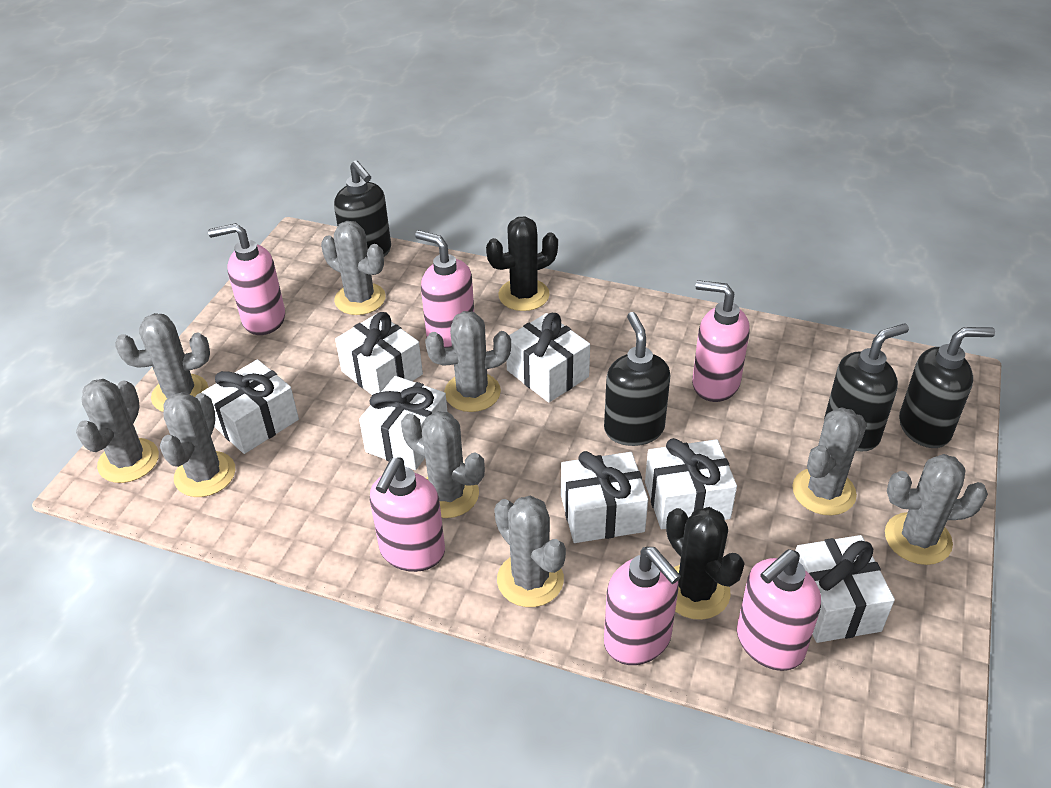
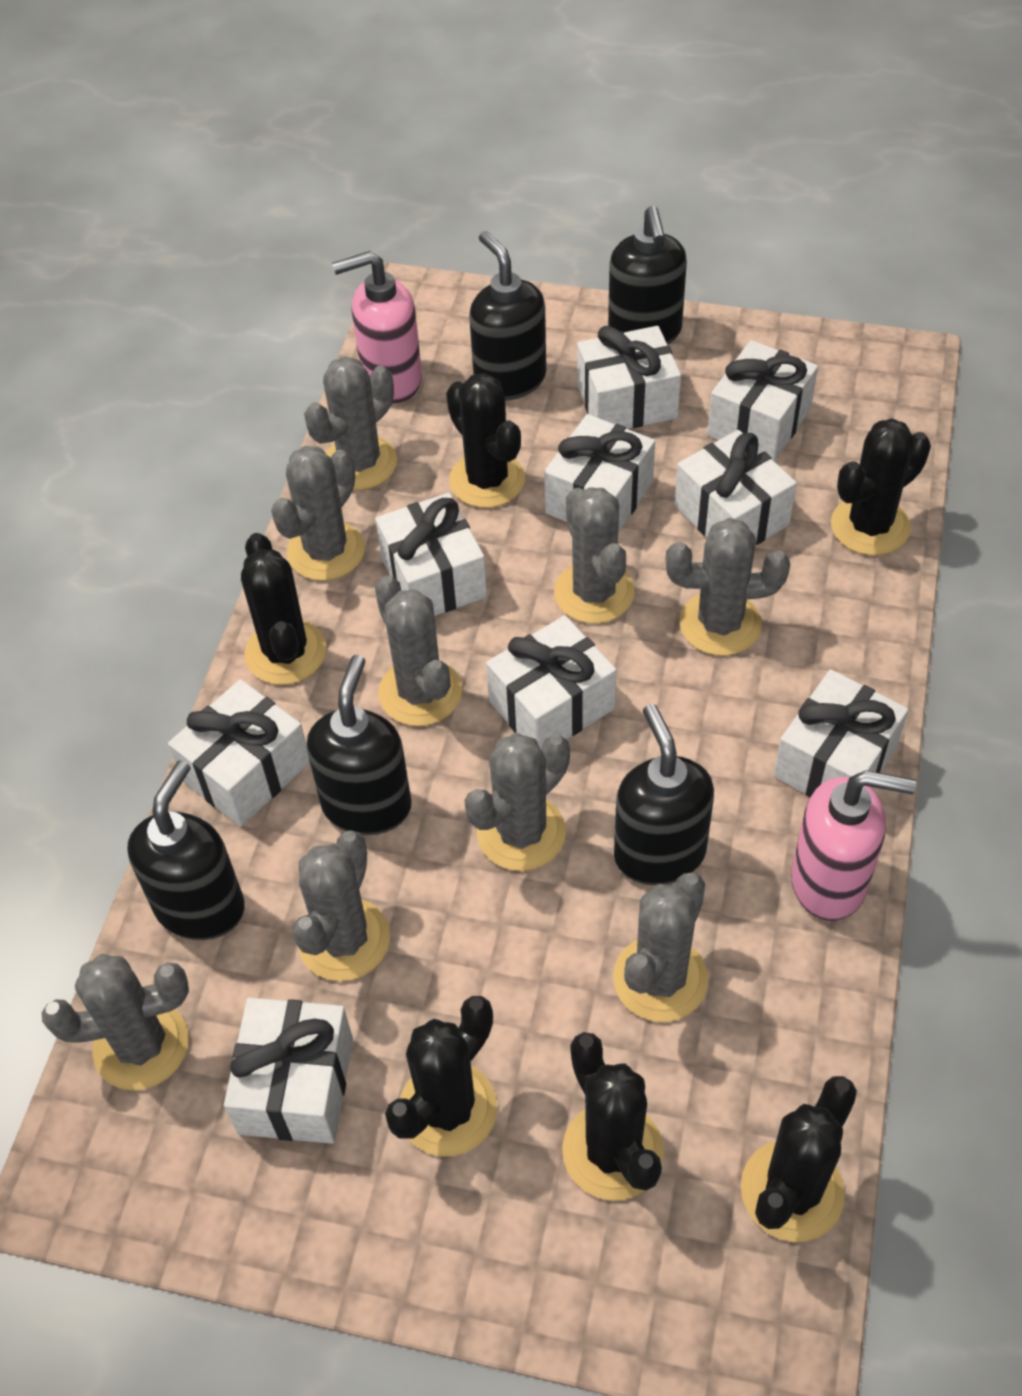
black cactus: 2 -> 6
black soap dispenser: 4 -> 5
pink soap dispenser: 6 -> 2
white gift: 7 -> 9

